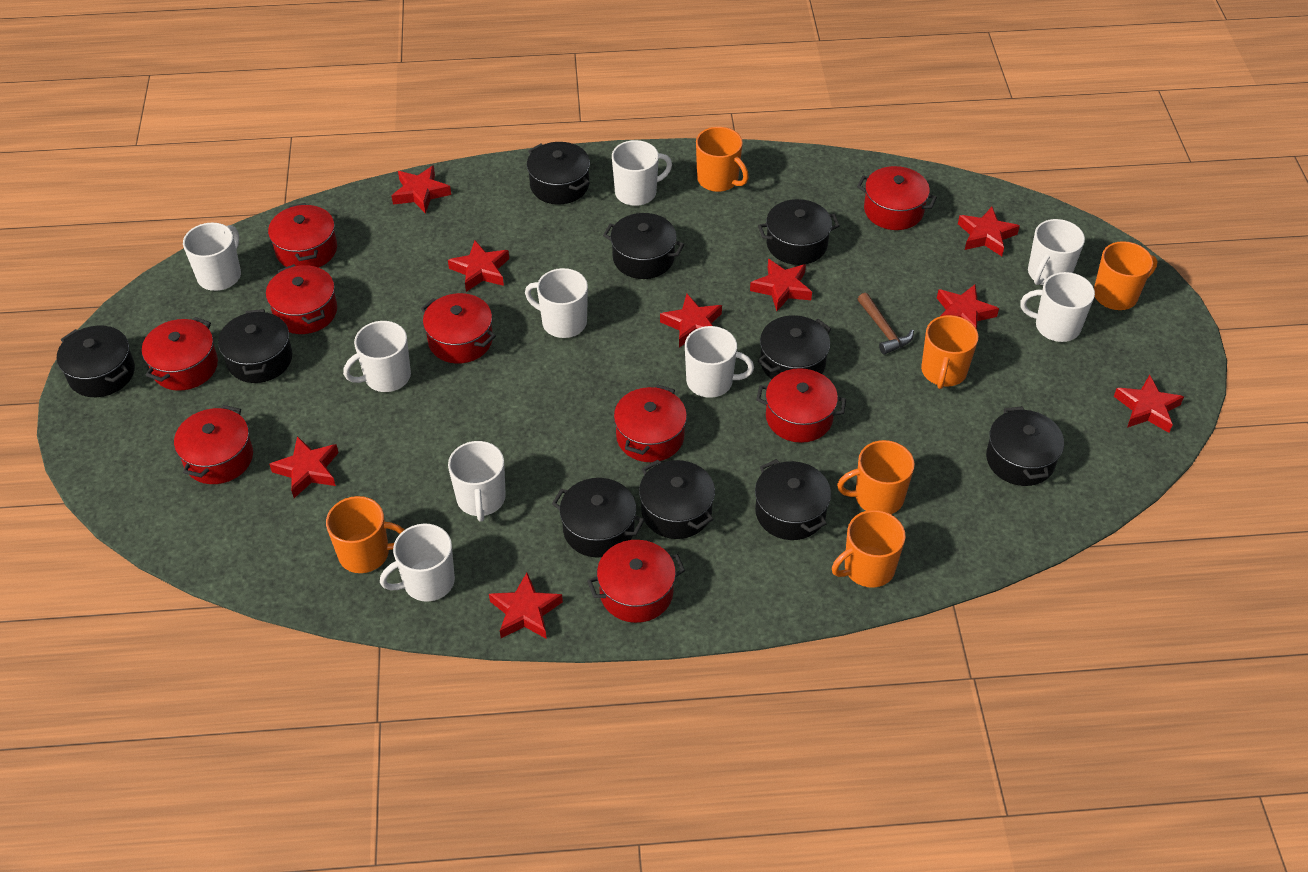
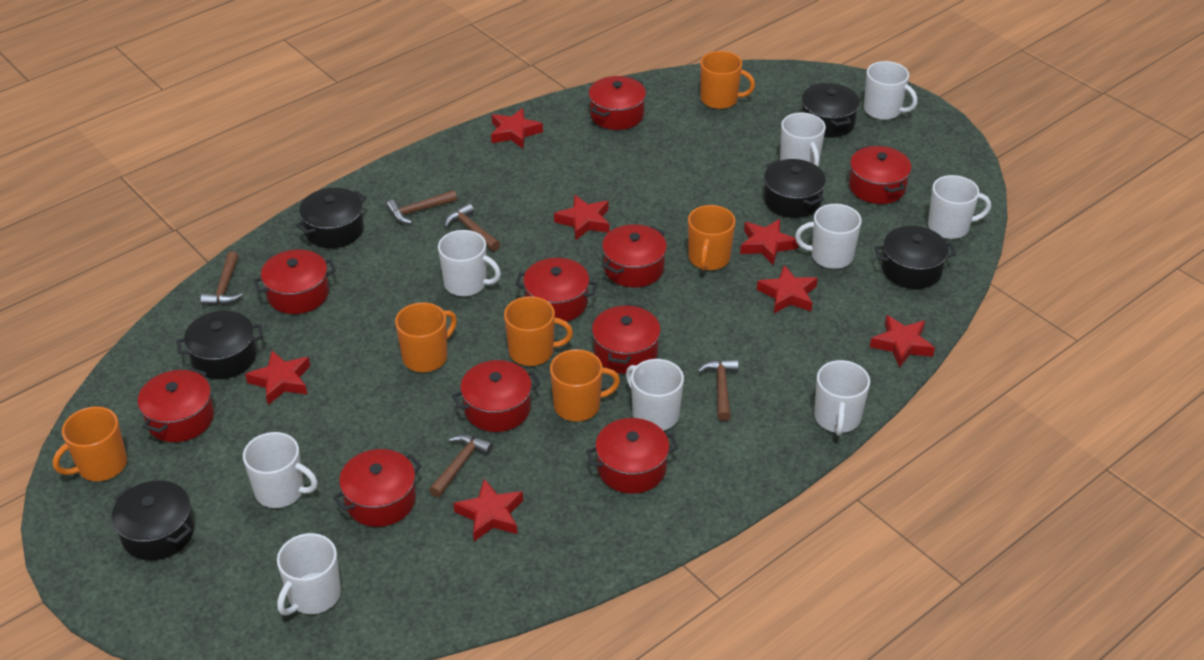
black pot: 10 -> 6
brown hammer: 1 -> 5
red pot: 9 -> 10
red star: 9 -> 7

